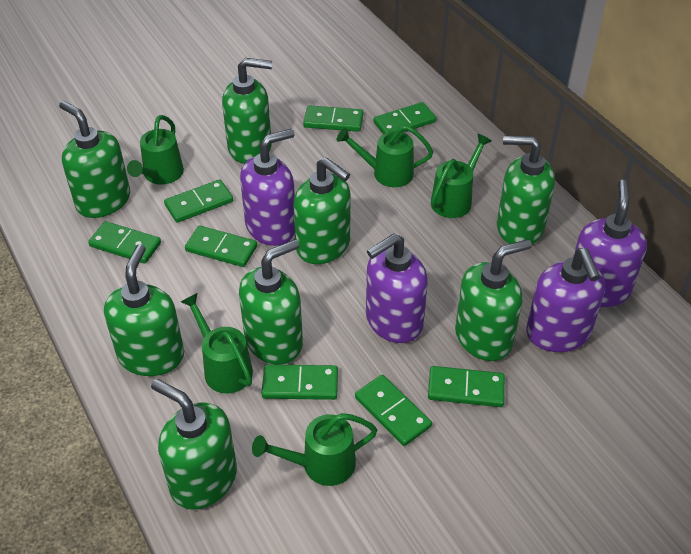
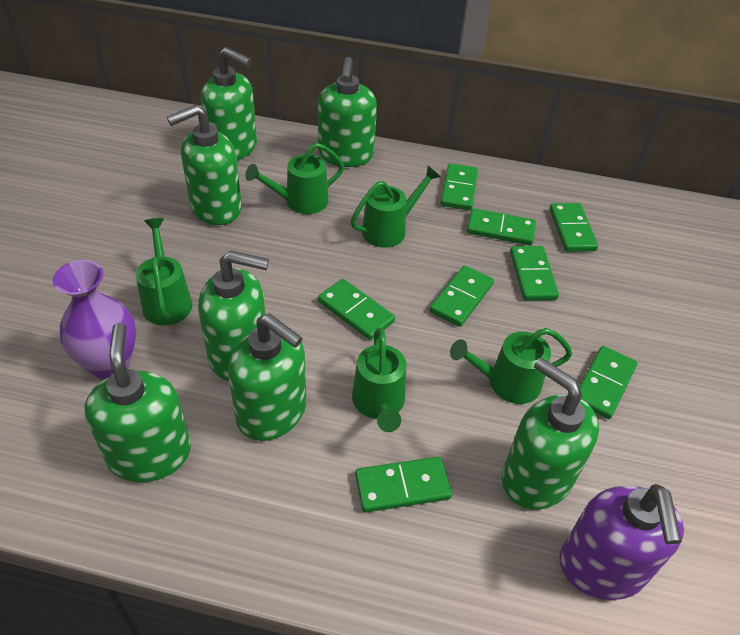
green soap dispenser: 8 -> 7
purple soap dispenser: 4 -> 1
purple vase: 0 -> 1

